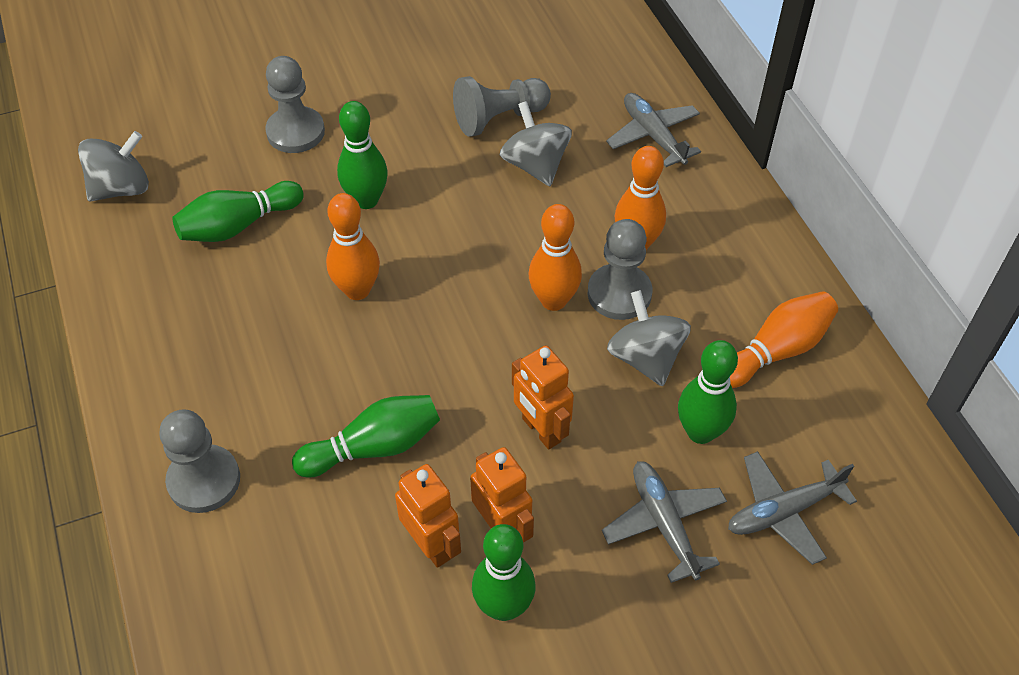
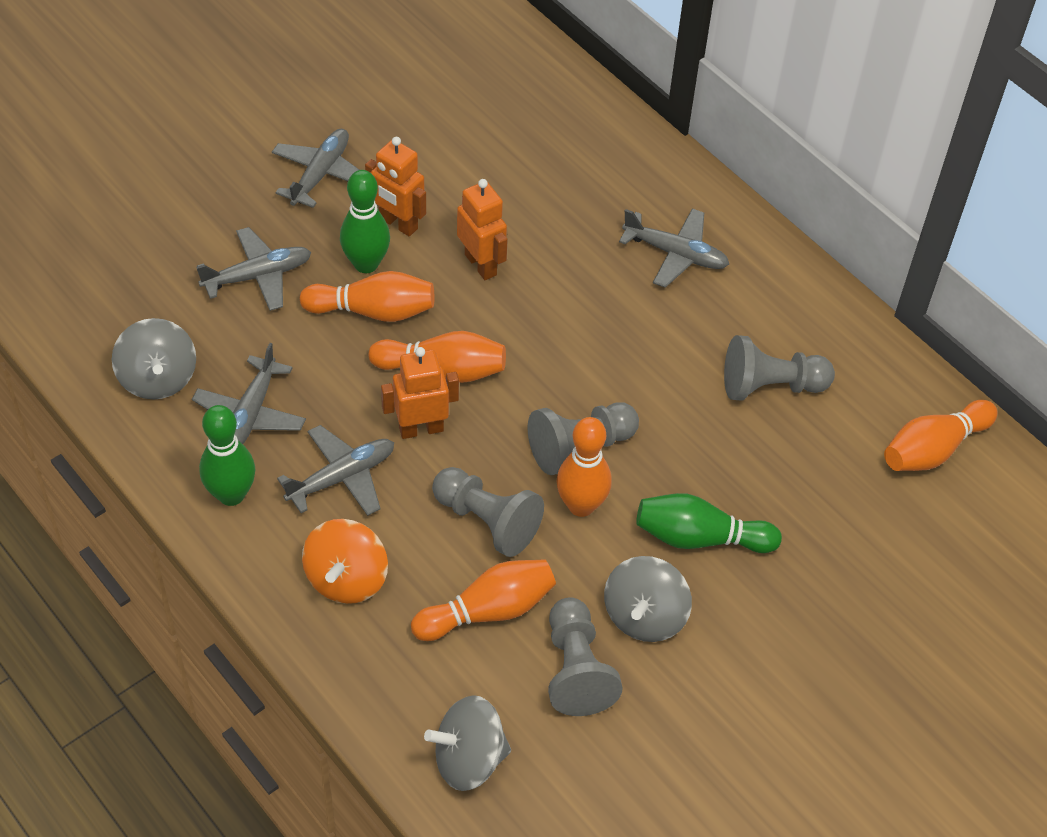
green bowling pin: 5 -> 3
grey plane: 3 -> 5
orange bowling pin: 4 -> 5
orange spinning top: 0 -> 1

